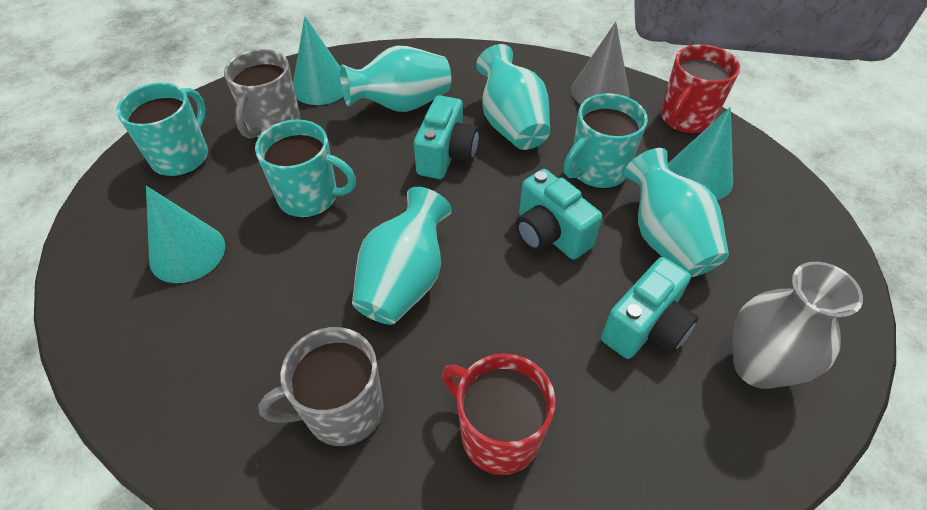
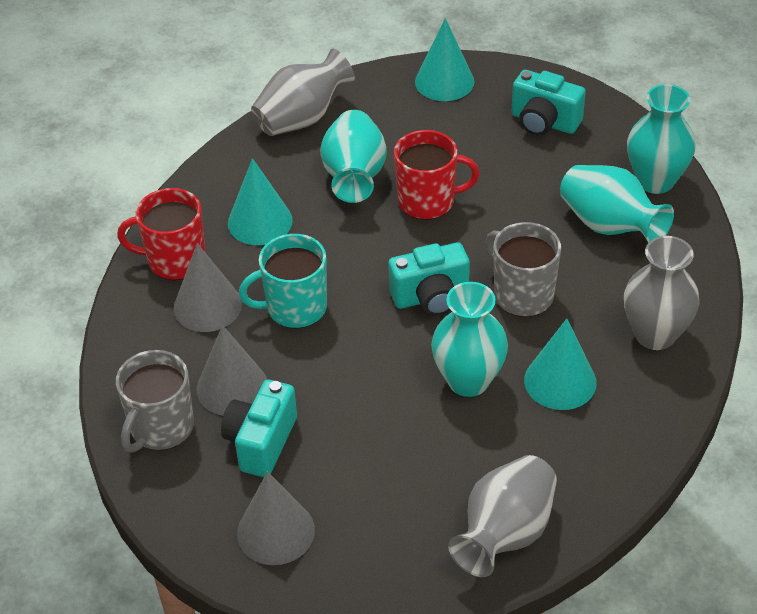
grey cone: 1 -> 3
grey vase: 1 -> 3
turquoise mug: 3 -> 1

